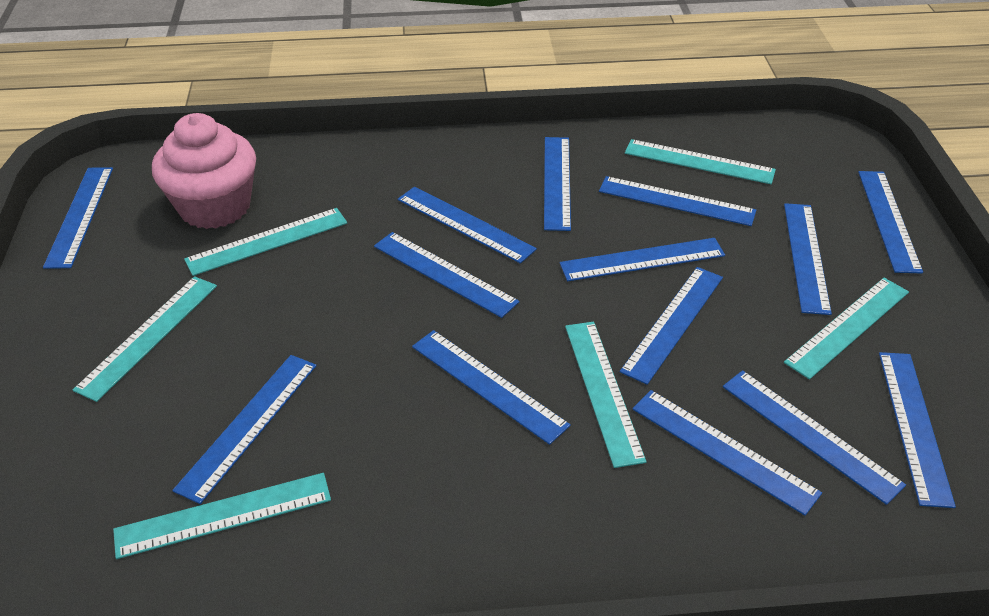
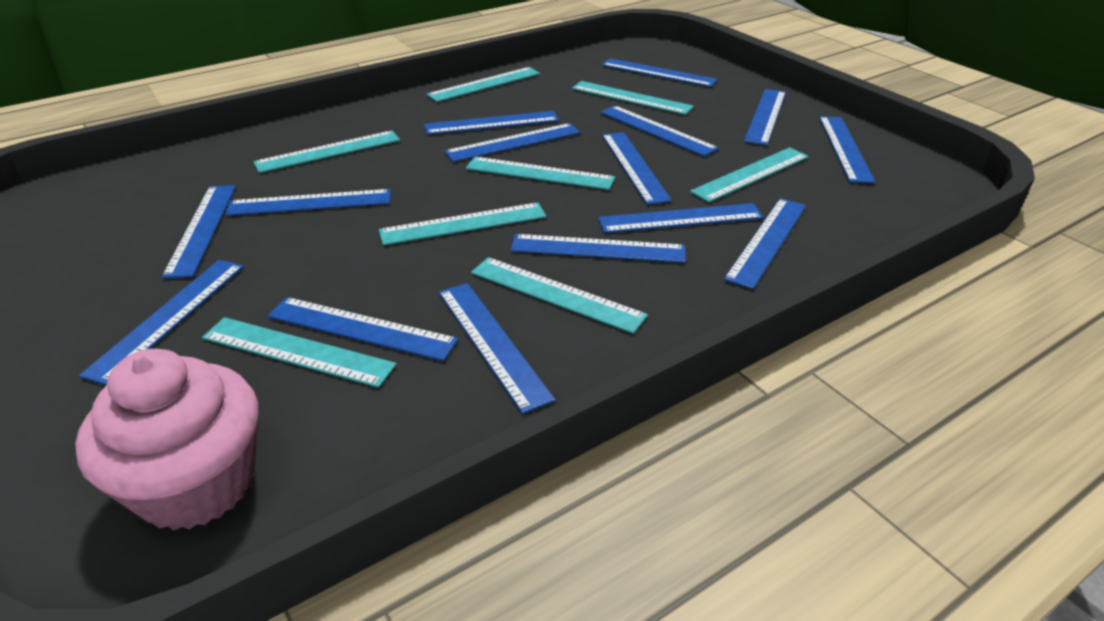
blue ruler: 14 -> 15
turquoise ruler: 6 -> 8

